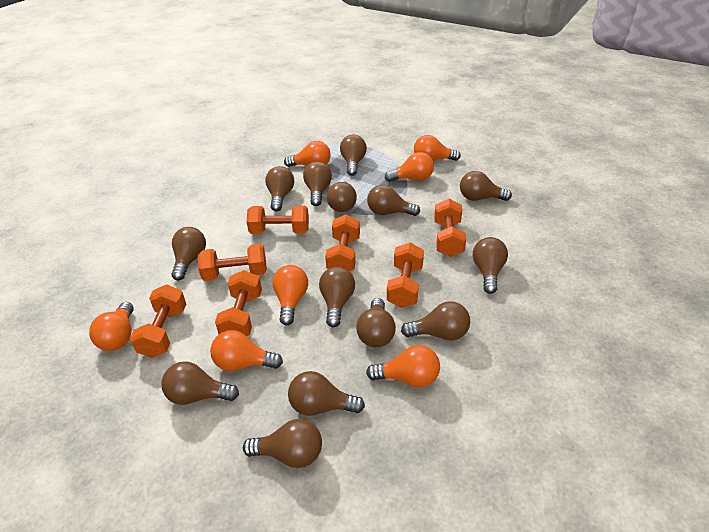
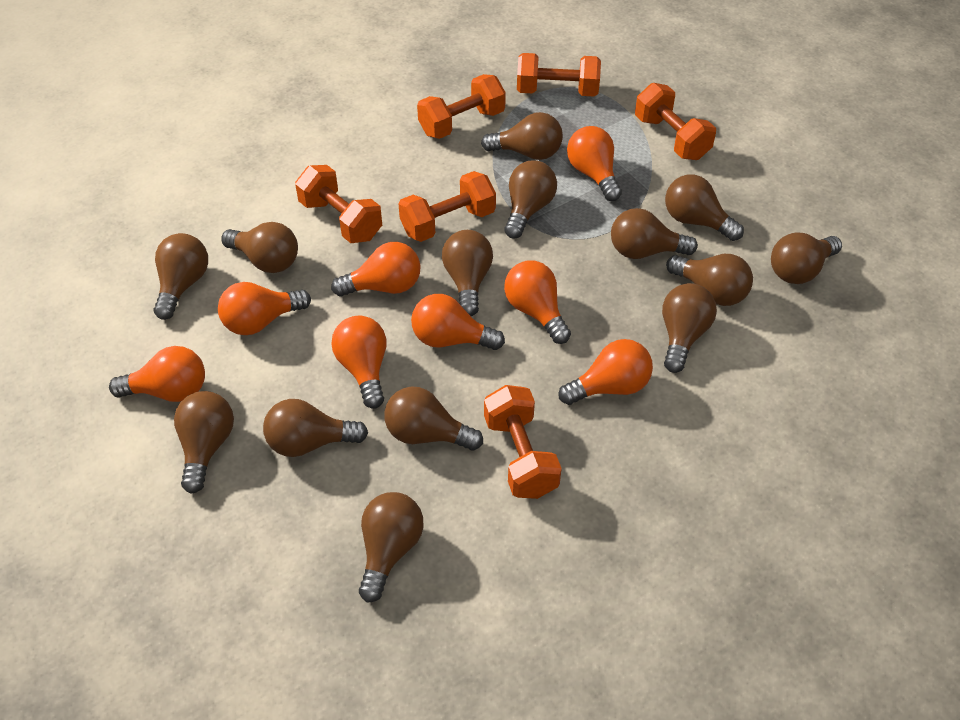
orange dumbbell: 7 -> 6
orange light bulb: 7 -> 8

